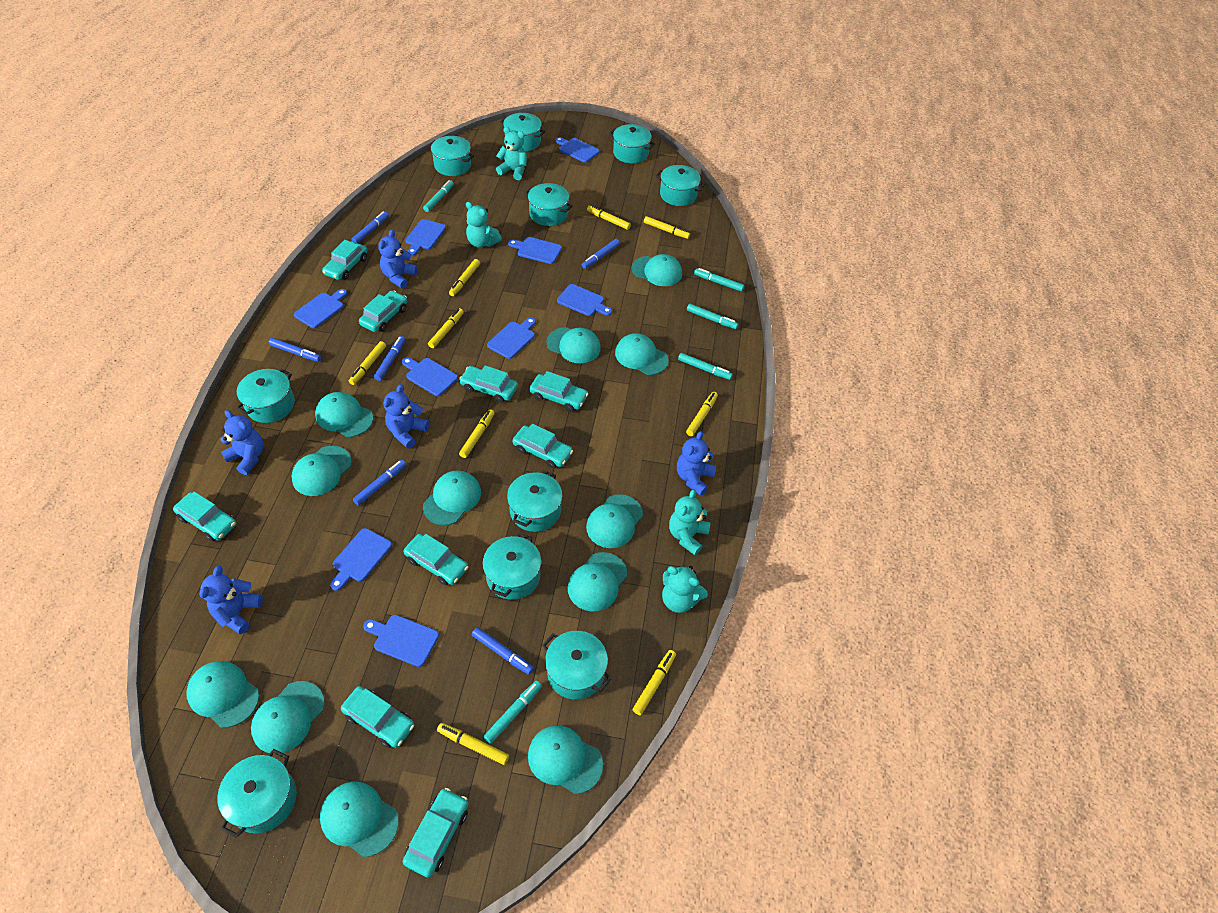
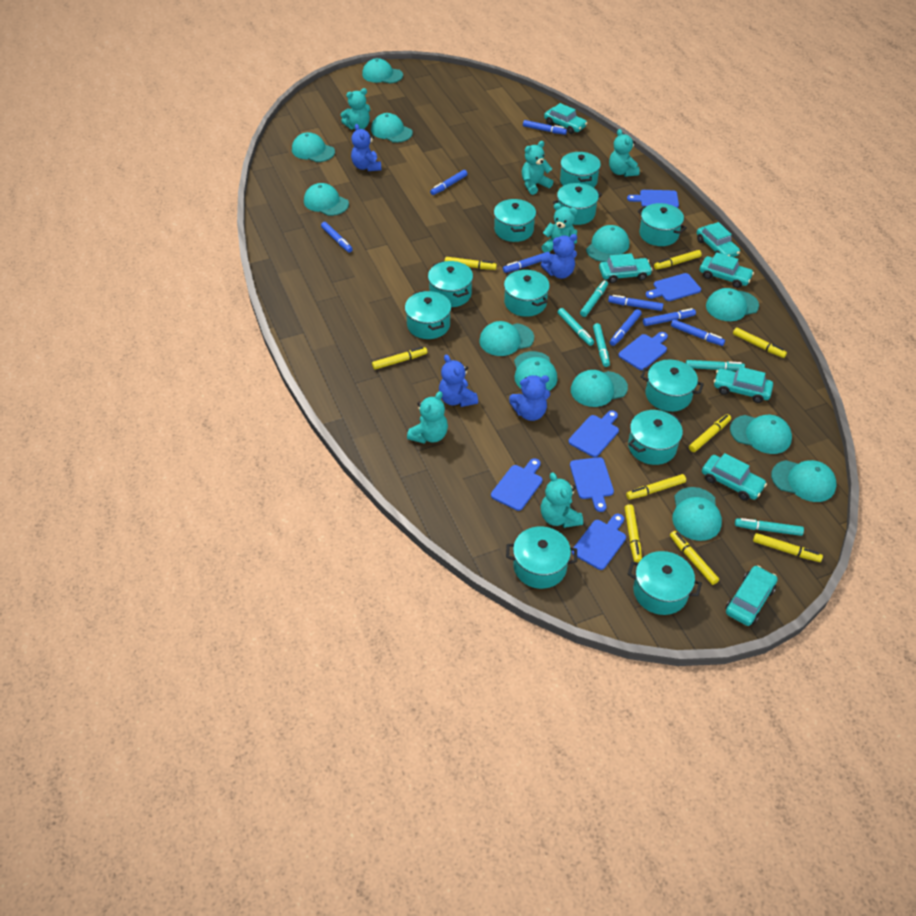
blue cutting board: 9 -> 7
blue marker: 6 -> 8
blue teddy bear: 5 -> 4
turquoise car: 9 -> 7
turquoise pot: 10 -> 11
turquoise teddy bear: 4 -> 6

